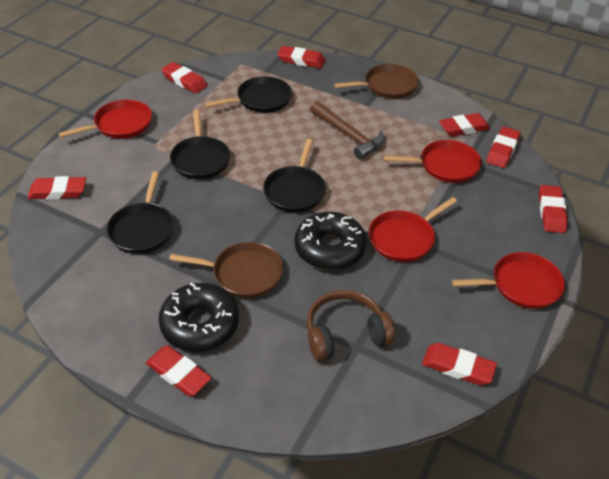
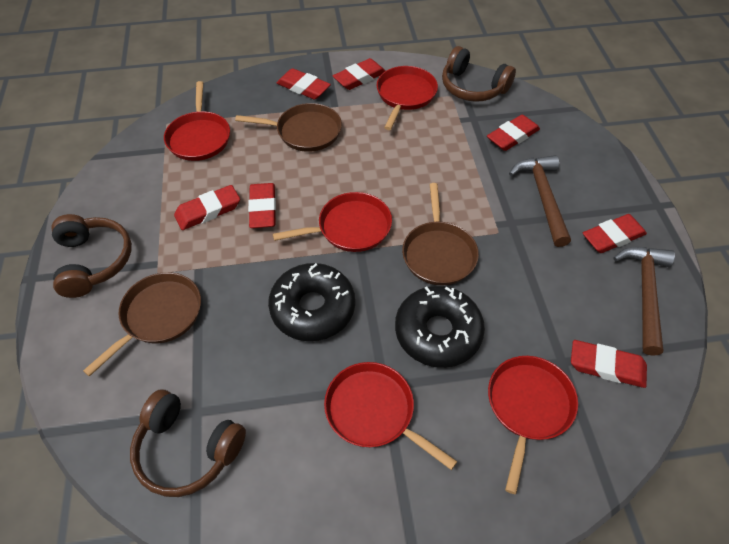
black pan: 4 -> 0
brown hammer: 1 -> 2
brown headphones: 1 -> 3
brown pan: 2 -> 3
red eraser: 8 -> 7
red pan: 4 -> 5

